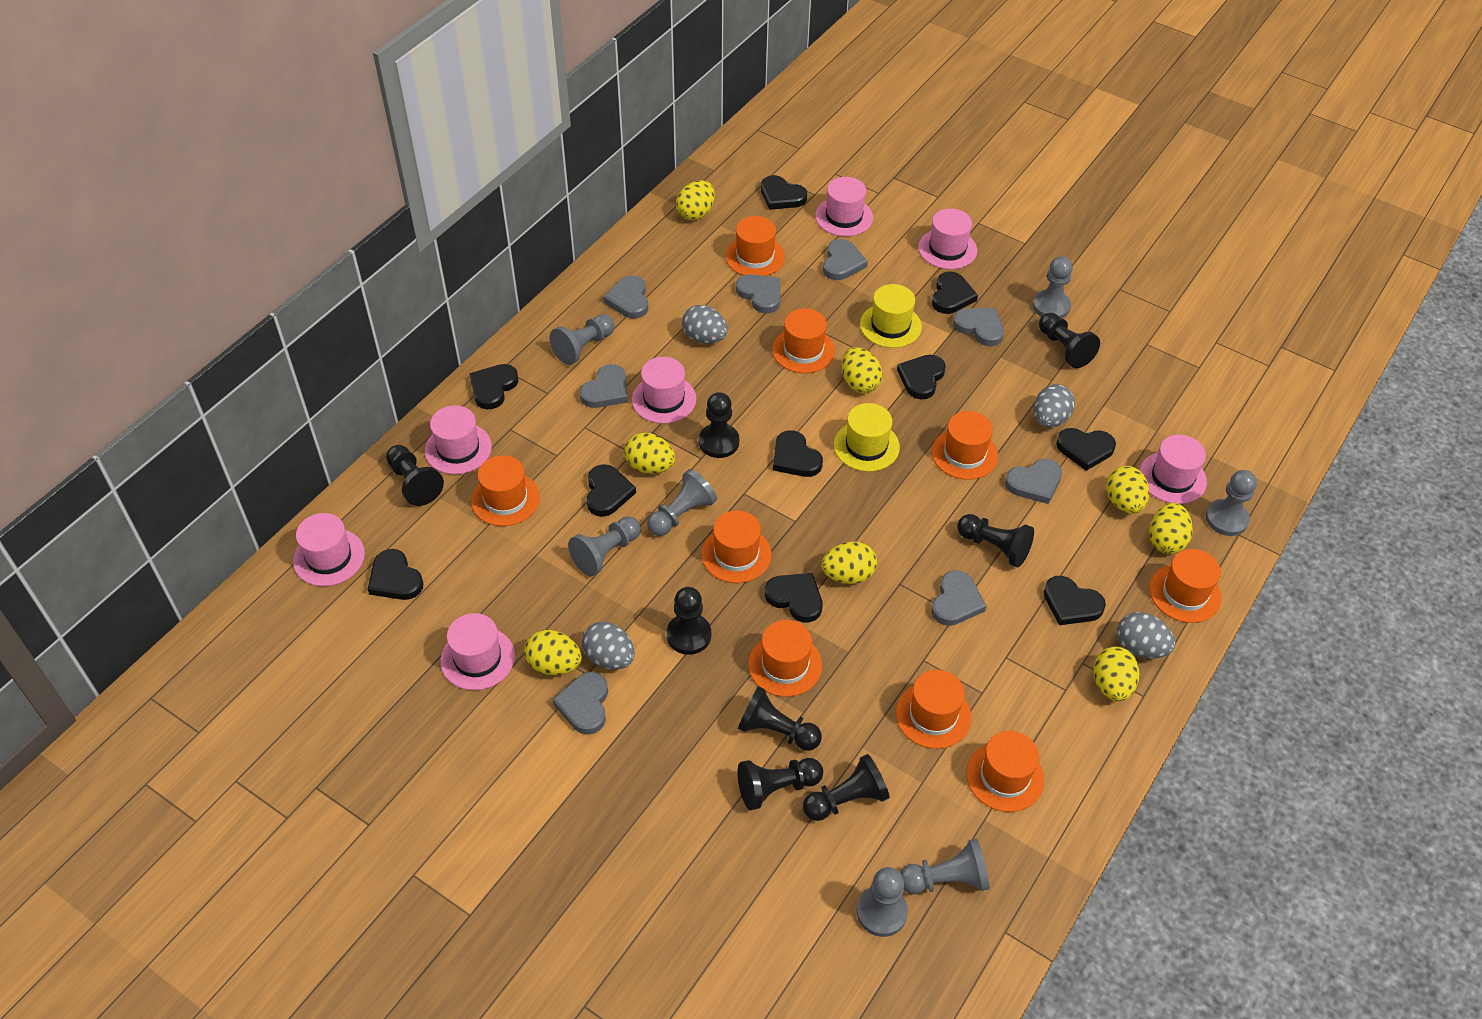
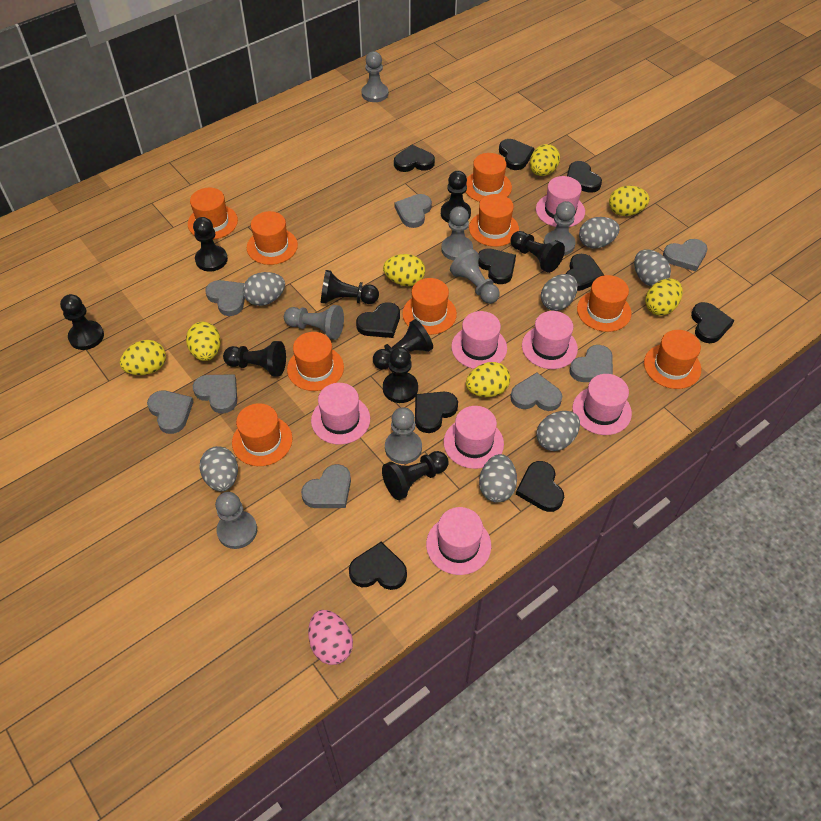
black pawn: 8 -> 9
grey egg: 4 -> 7
pink egg: 0 -> 1
yellow egg: 8 -> 7
yellow hat: 2 -> 0

